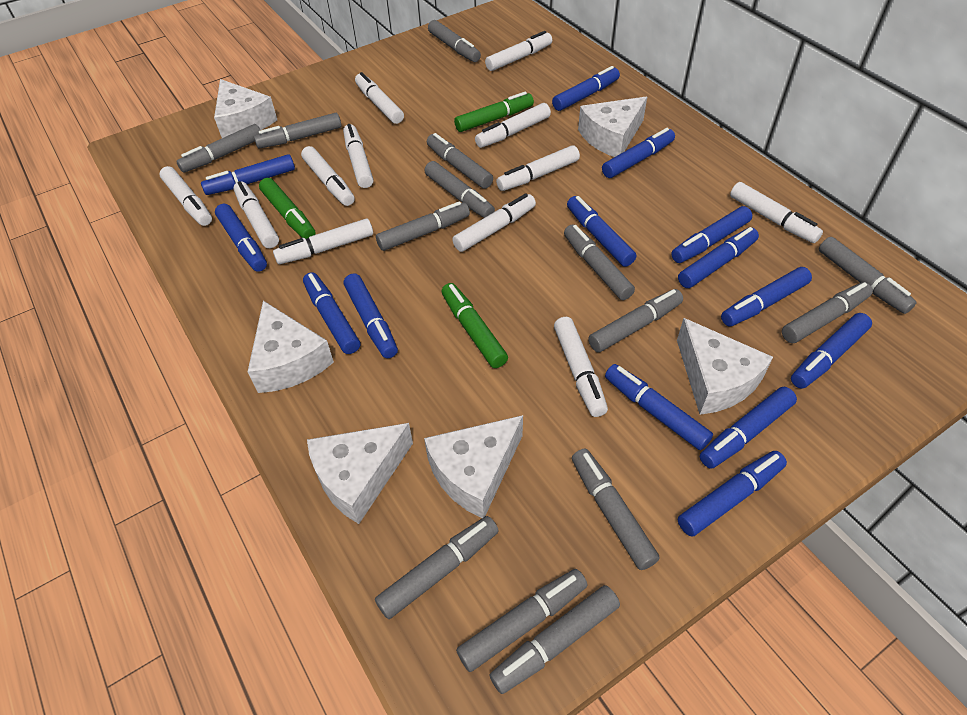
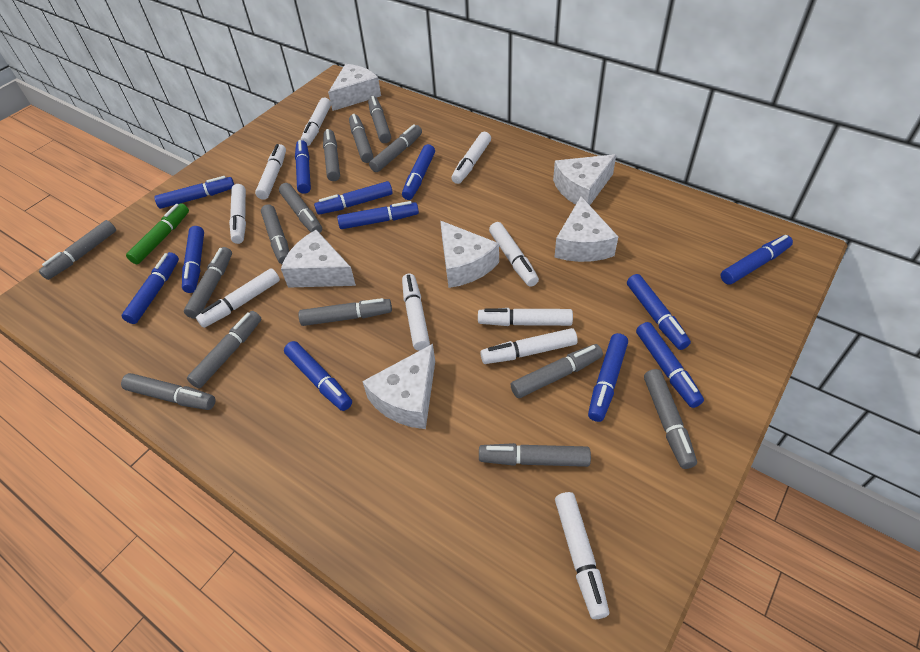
blue marker: 14 -> 12
green marker: 3 -> 1
white marker: 12 -> 10

